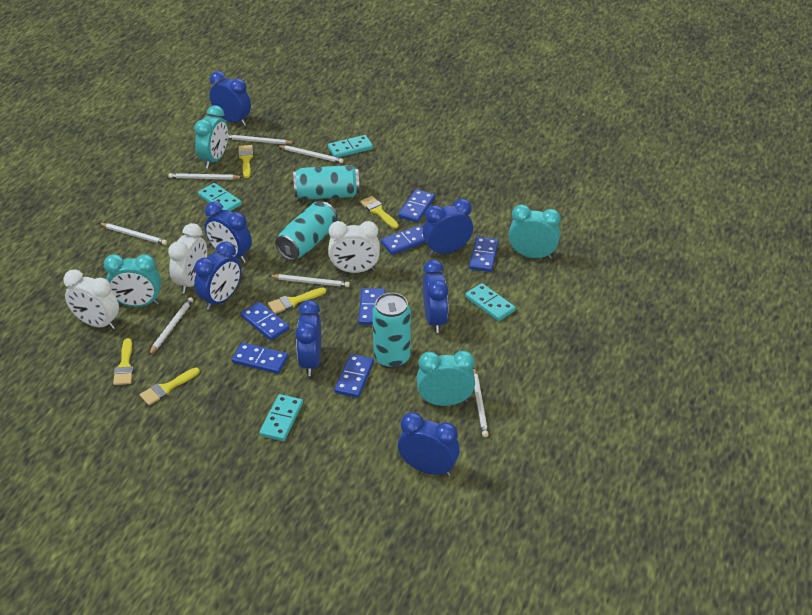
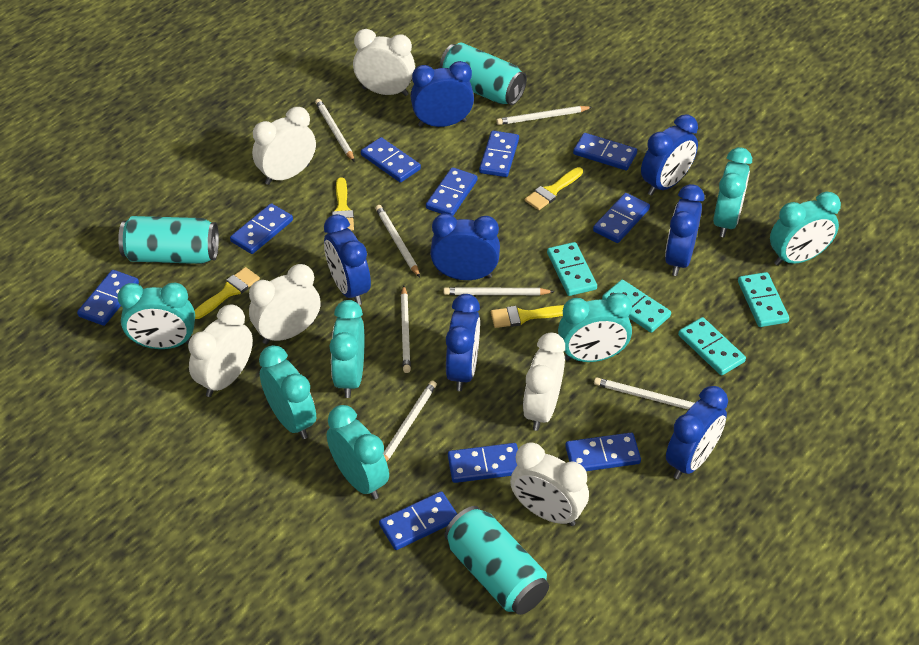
blue domino: 7 -> 10
turquoise clock: 4 -> 7
white clock: 3 -> 6
yellow brush: 5 -> 4

